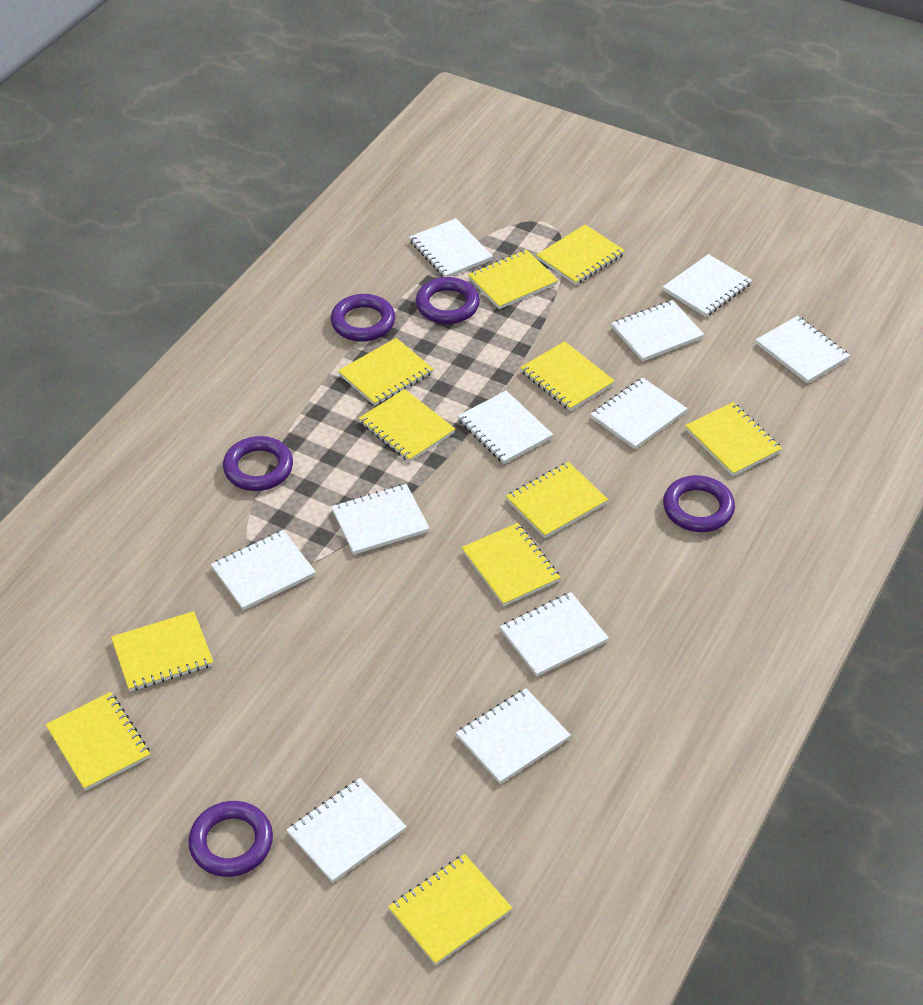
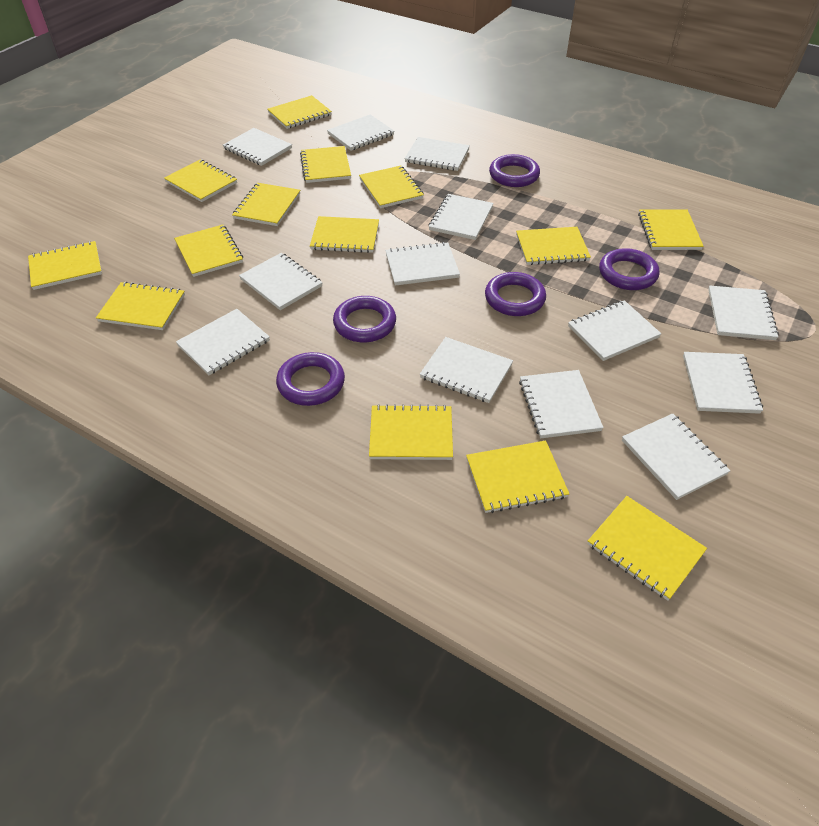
white notebook: 11 -> 13
yellow notebook: 11 -> 14

